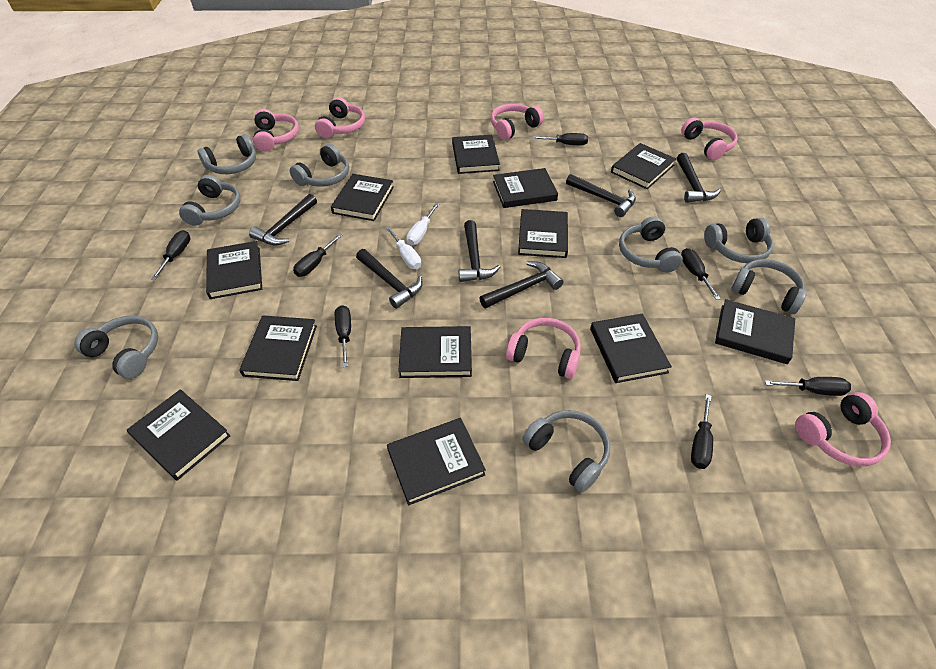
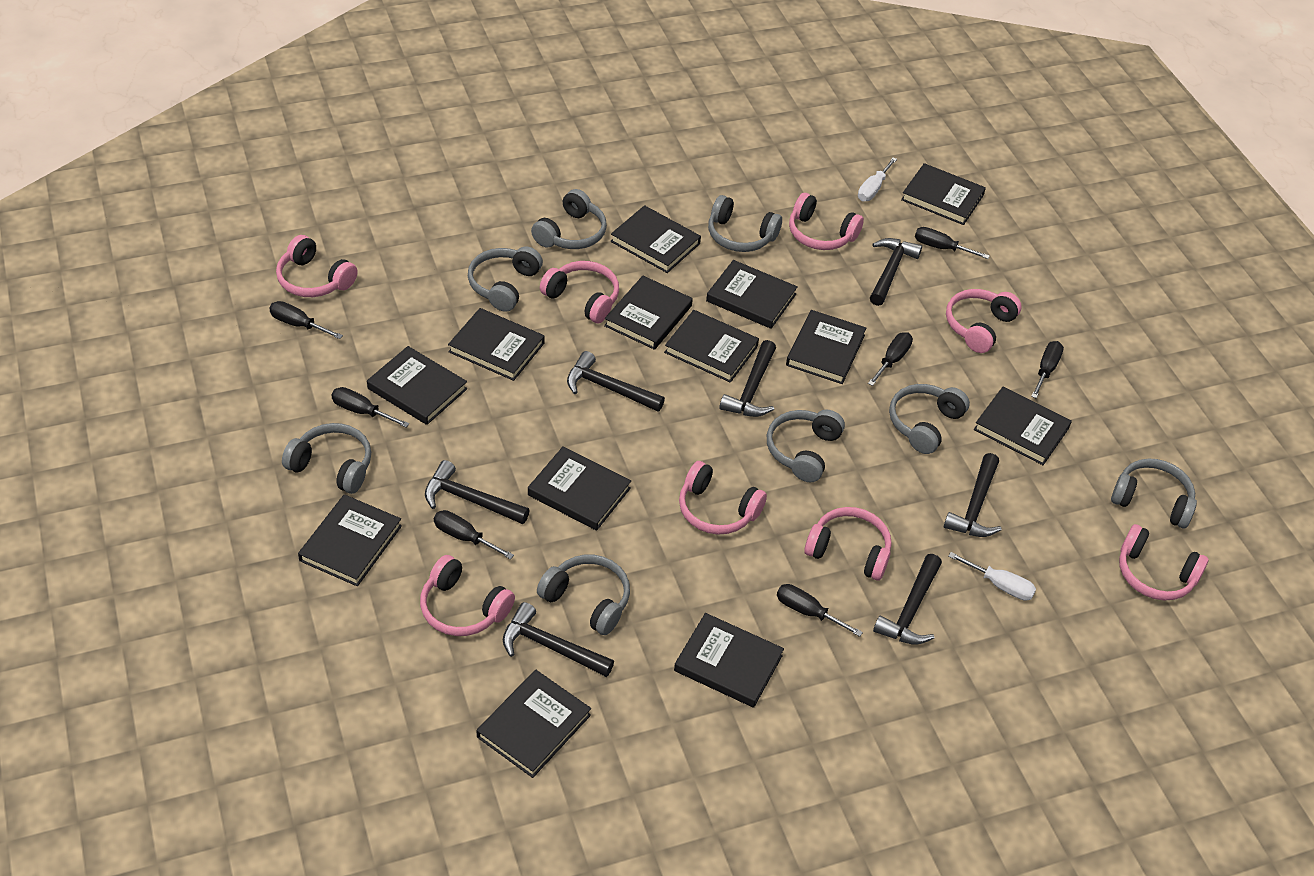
black book: 12 -> 13
black hammer: 6 -> 7
pink headphones: 6 -> 8

